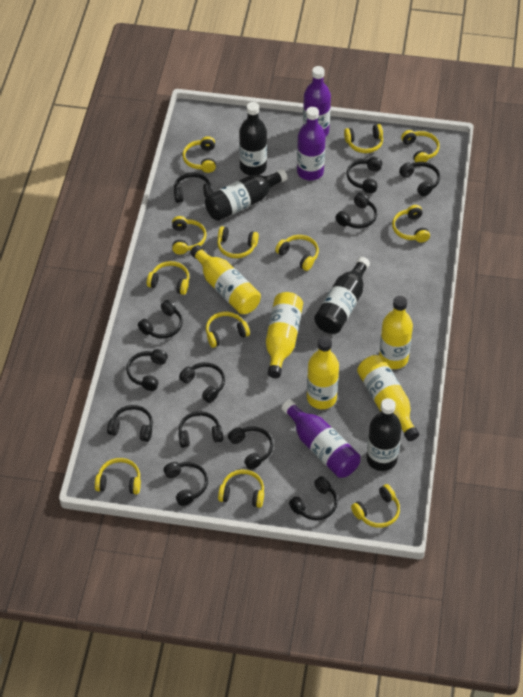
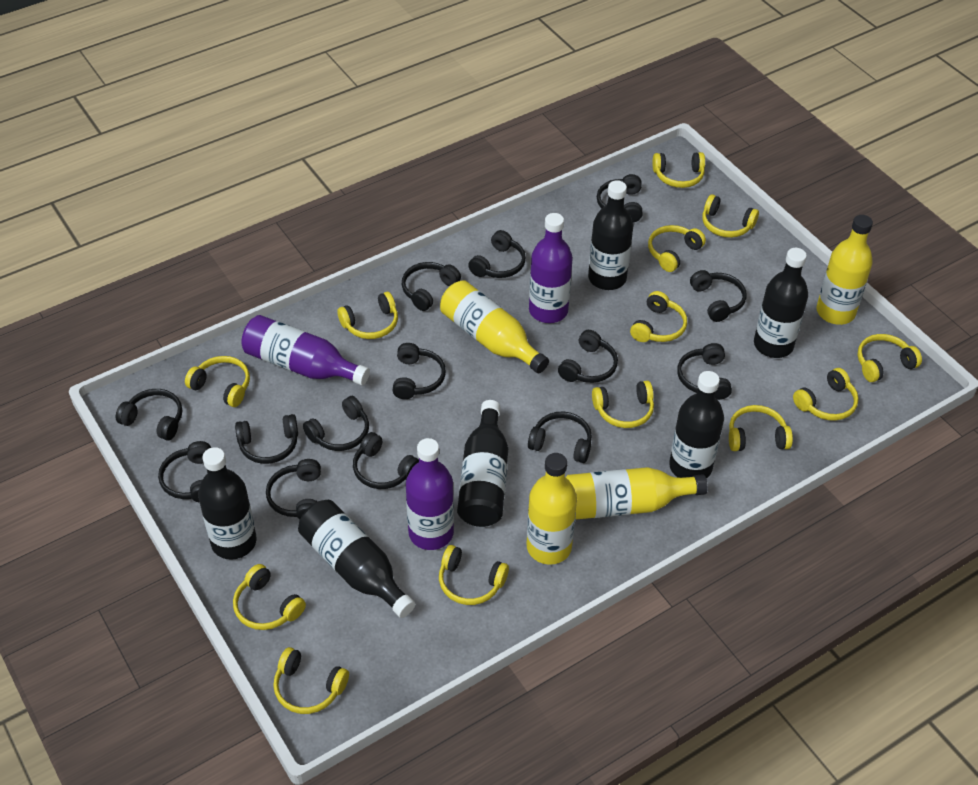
black bottle: 4 -> 6
black headphones: 12 -> 14
yellow bottle: 5 -> 4
yellow headphones: 12 -> 13

